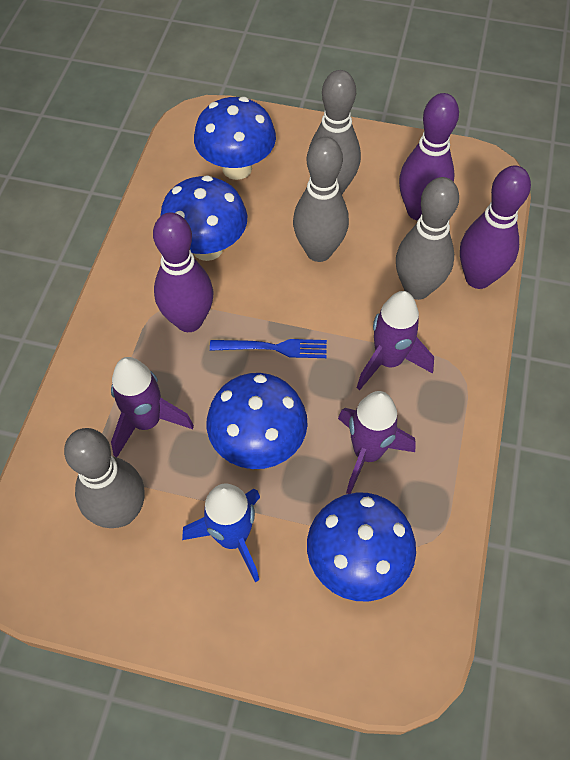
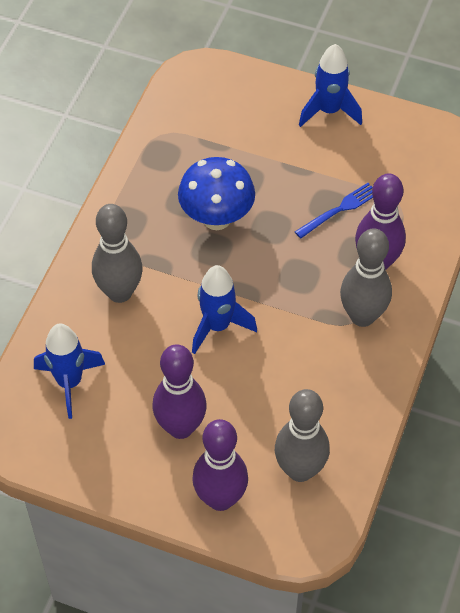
blue mushroom: 4 -> 1
blue rocket: 1 -> 3
grey bowling pin: 4 -> 3
purple rocket: 3 -> 0

